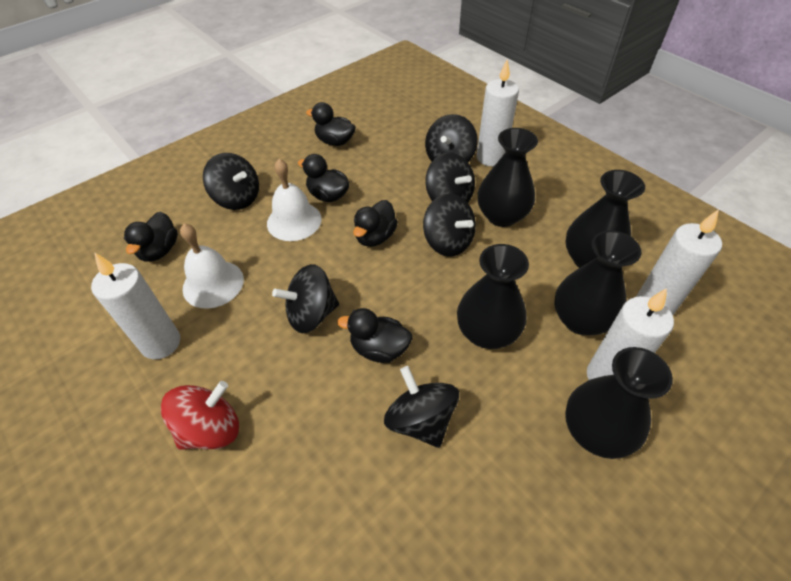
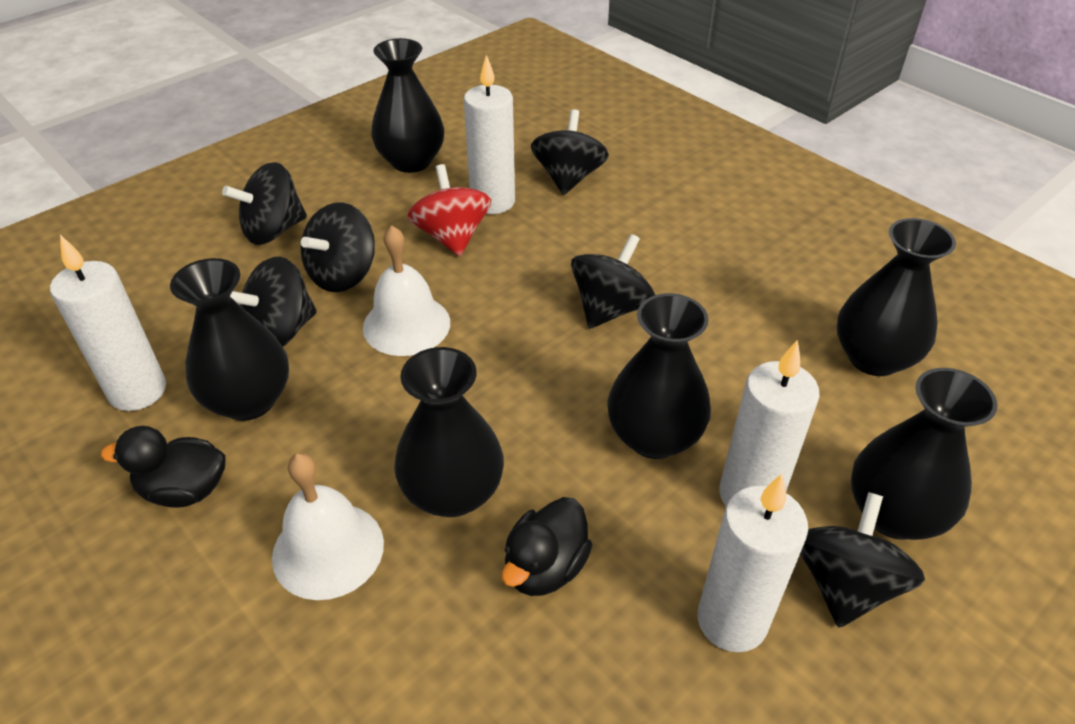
black duck: 5 -> 2
black vase: 5 -> 6

